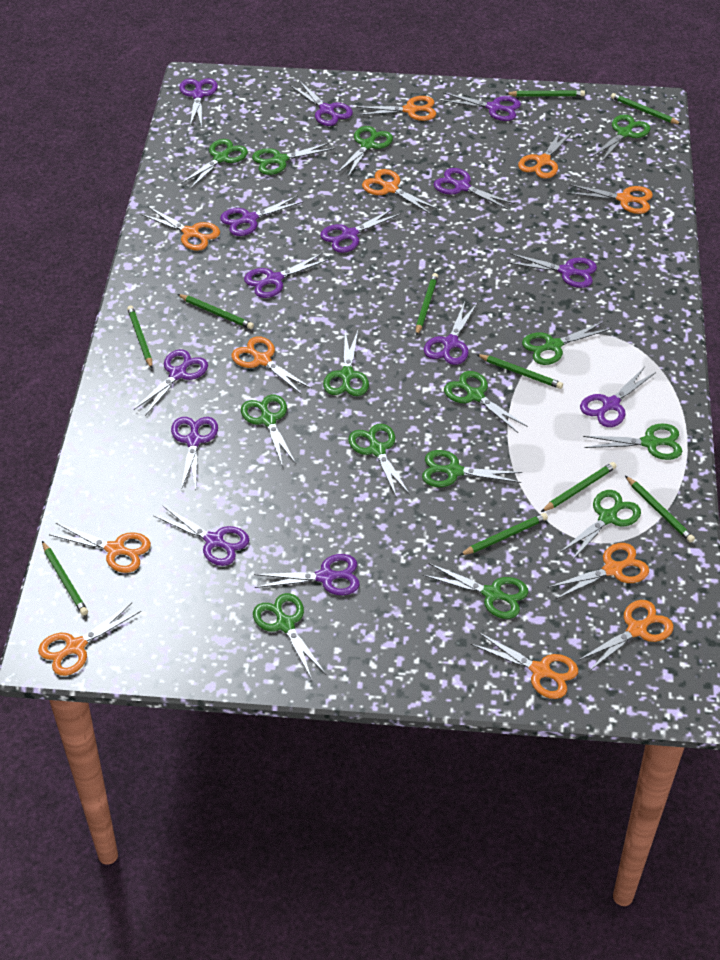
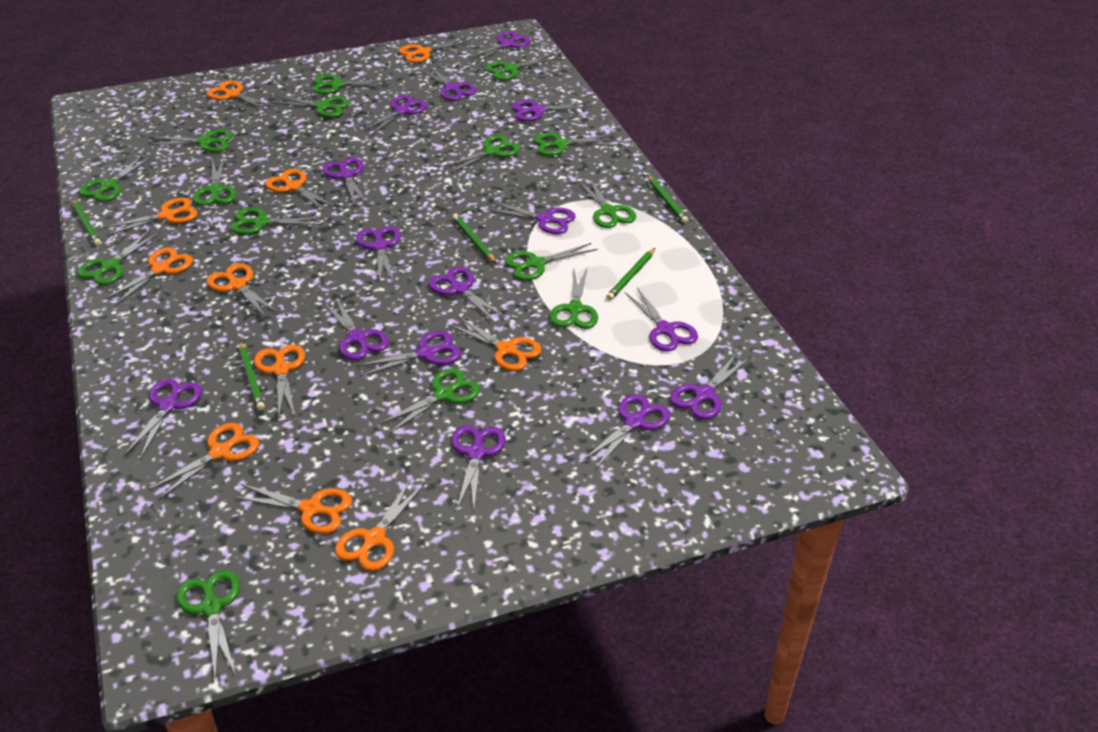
green pencil: 10 -> 5
green scissors: 14 -> 15
purple scissors: 14 -> 15

